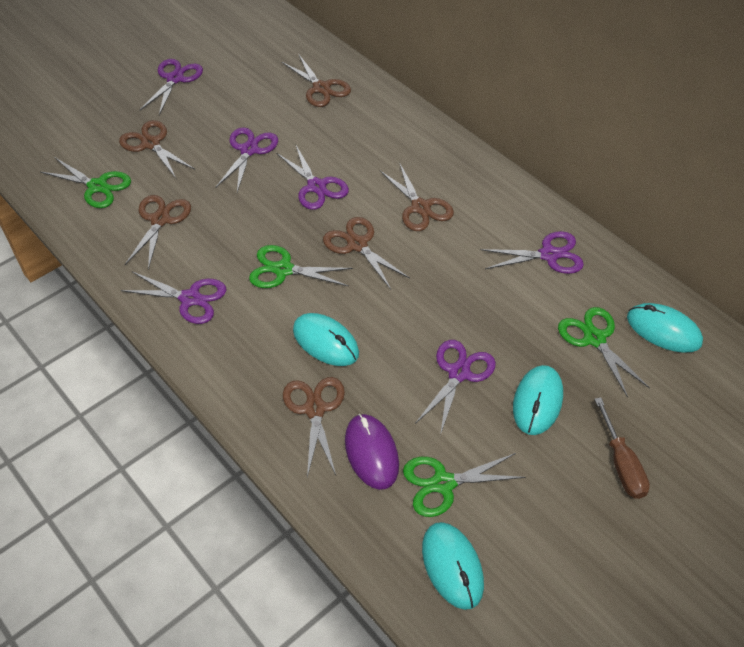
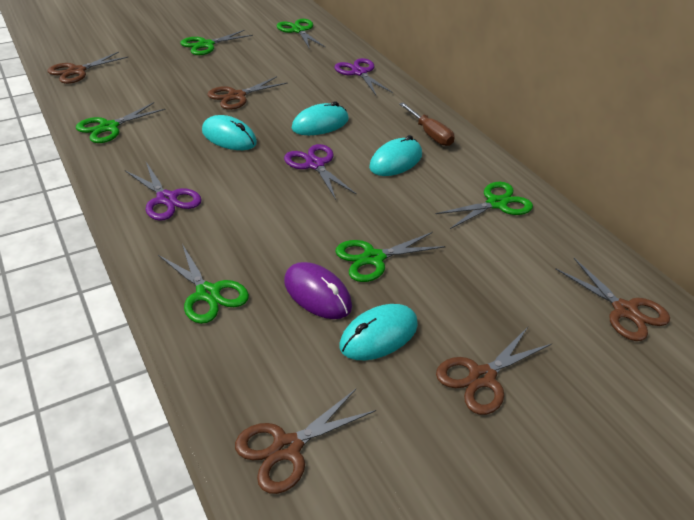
brown scissors: 6 -> 5
green scissors: 4 -> 6
purple scissors: 6 -> 3

